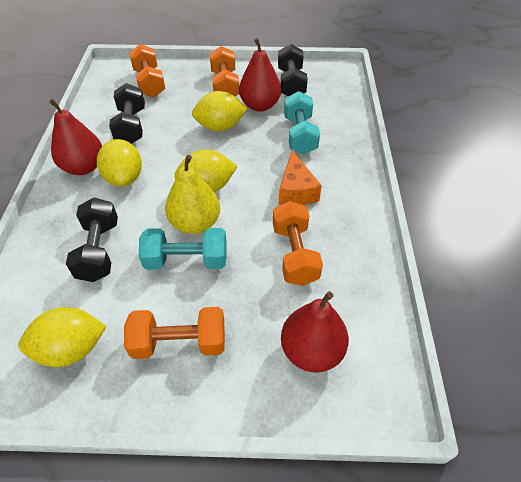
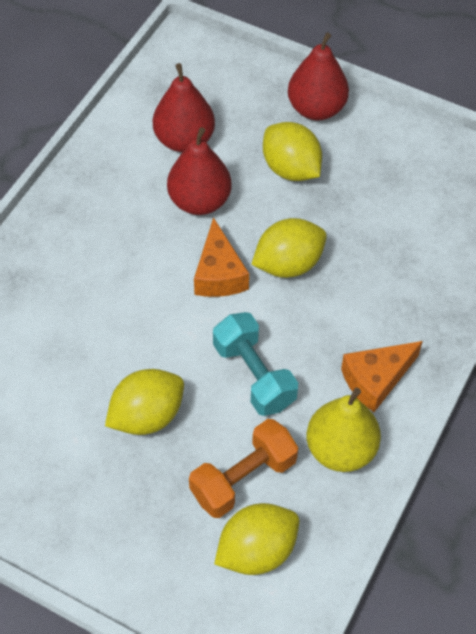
black dumbbell: 3 -> 0
orange cheese: 1 -> 2
orange dumbbell: 4 -> 1
turquoise dumbbell: 2 -> 1

